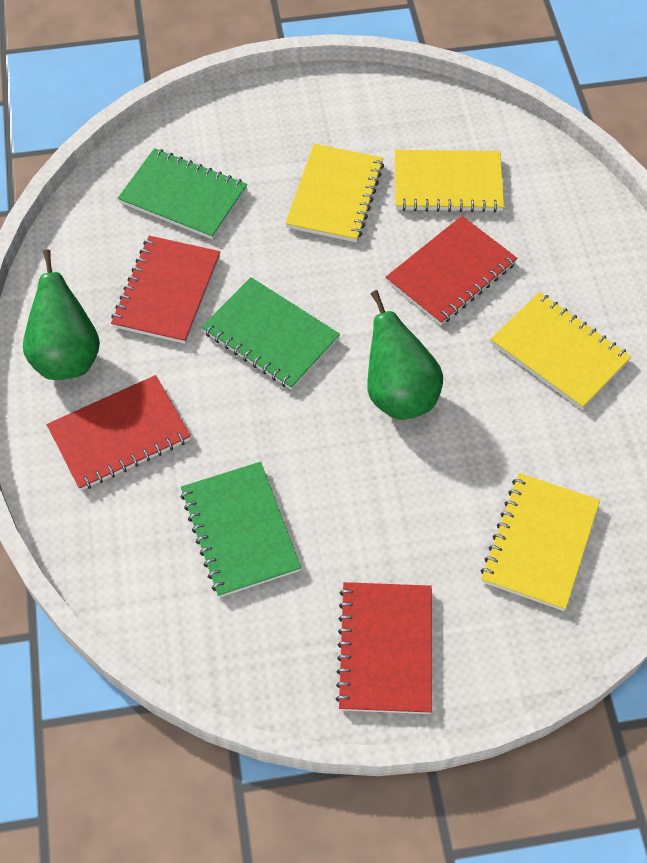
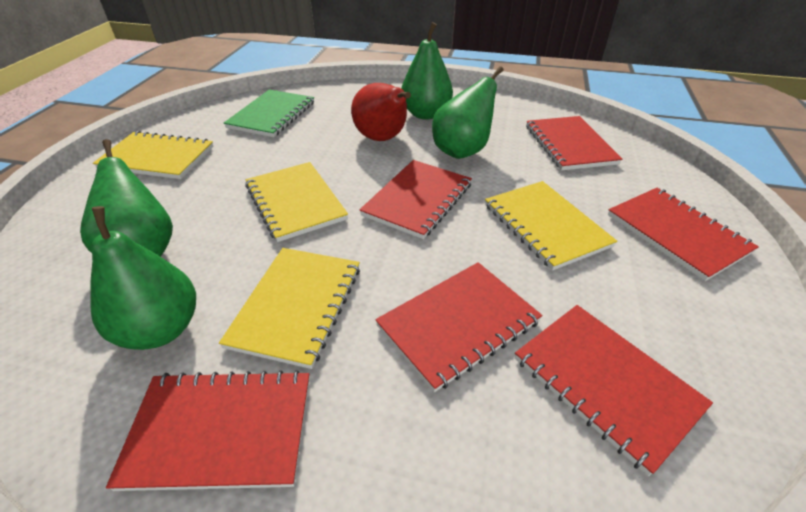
green notebook: 3 -> 1
green pear: 2 -> 4
red notebook: 4 -> 6
red pear: 0 -> 1

